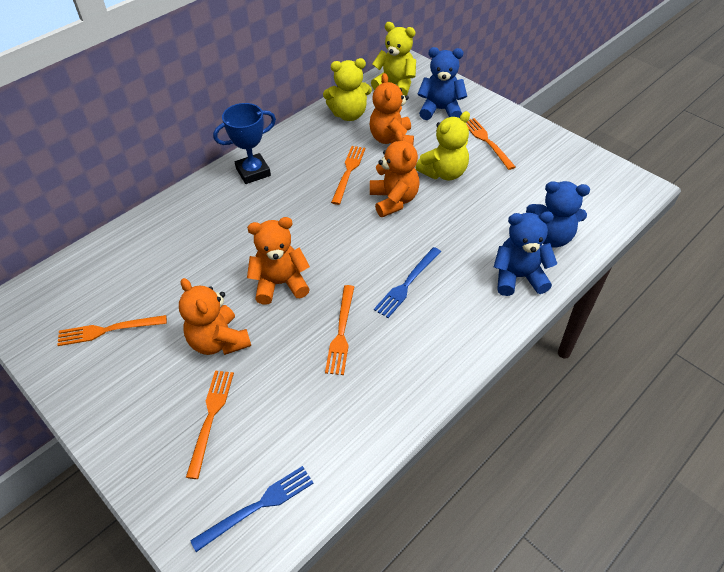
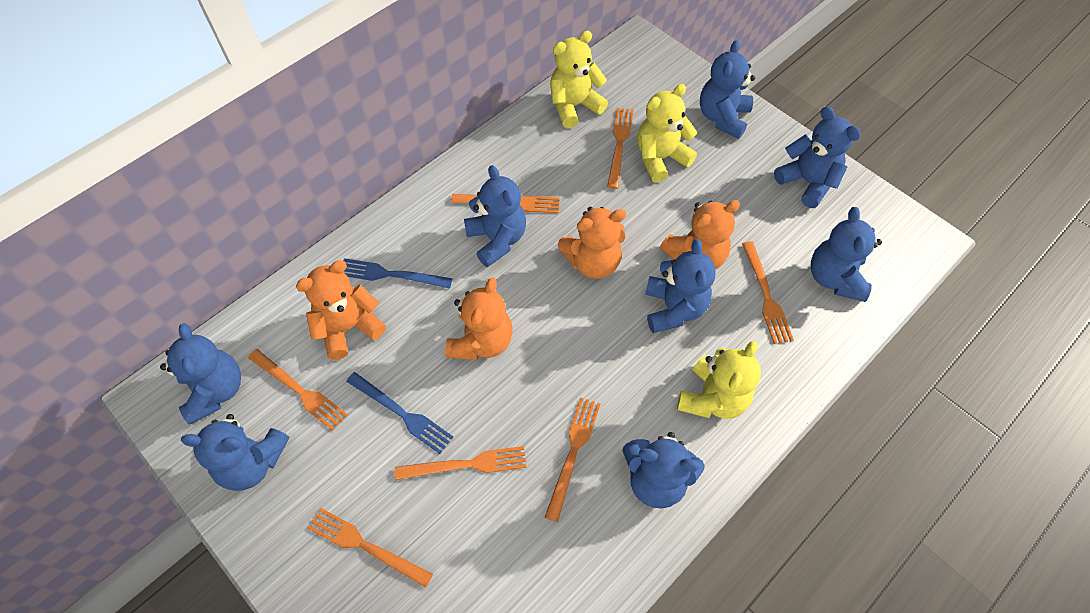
blue teddy bear: 3 -> 8
blue trophy: 1 -> 0
orange fork: 5 -> 7

